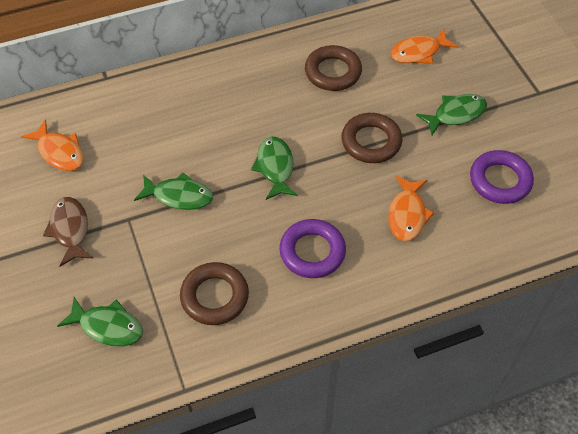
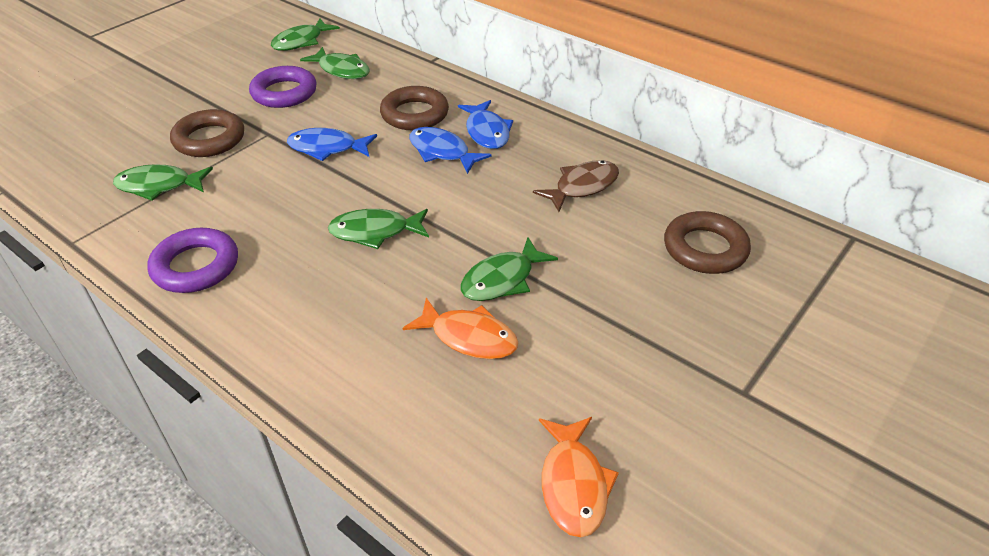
blue fish: 0 -> 3
green fish: 4 -> 5
orange fish: 3 -> 2

